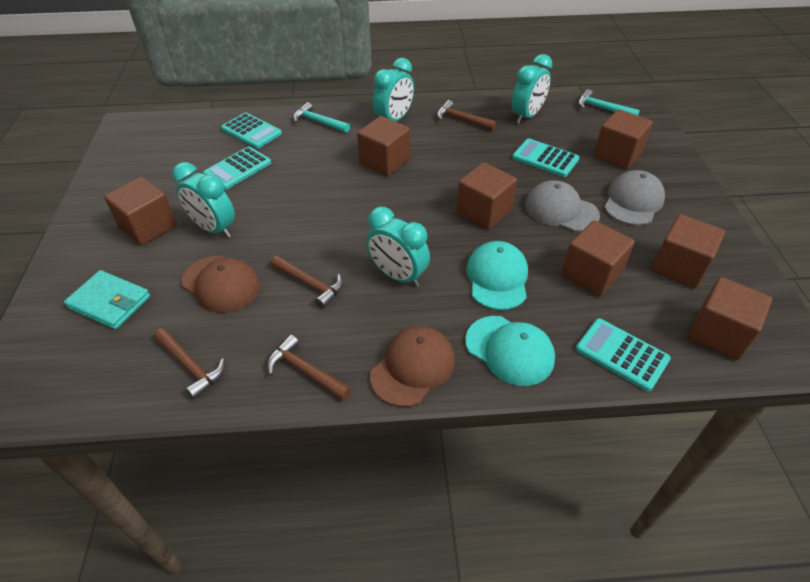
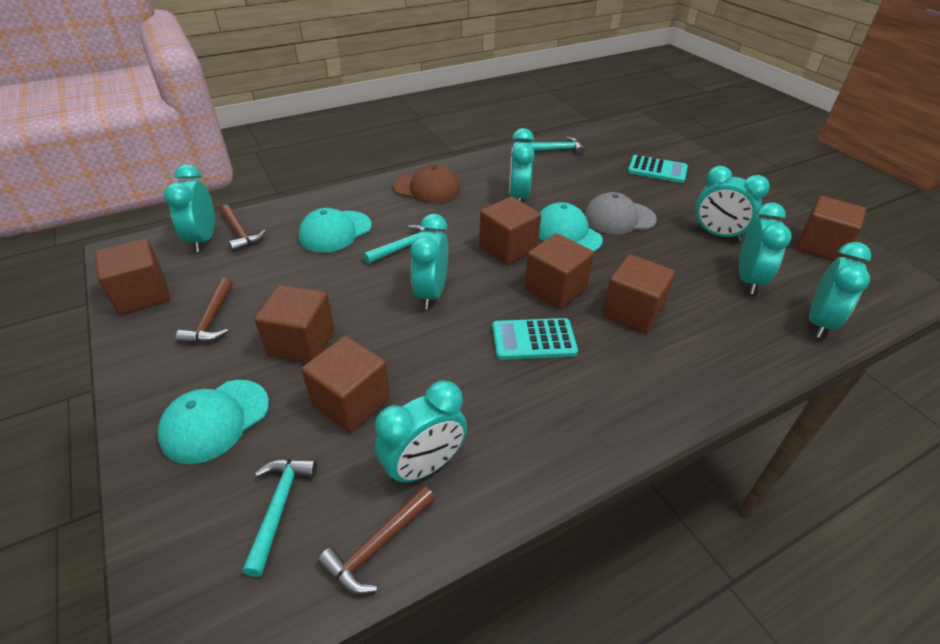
brown cap: 2 -> 1
brown hammer: 4 -> 3
grey cap: 2 -> 1
turquoise calculator: 4 -> 2
turquoise cap: 2 -> 3
turquoise clock: 4 -> 7
turquoise hammer: 2 -> 3
turquoise wallet: 1 -> 0

